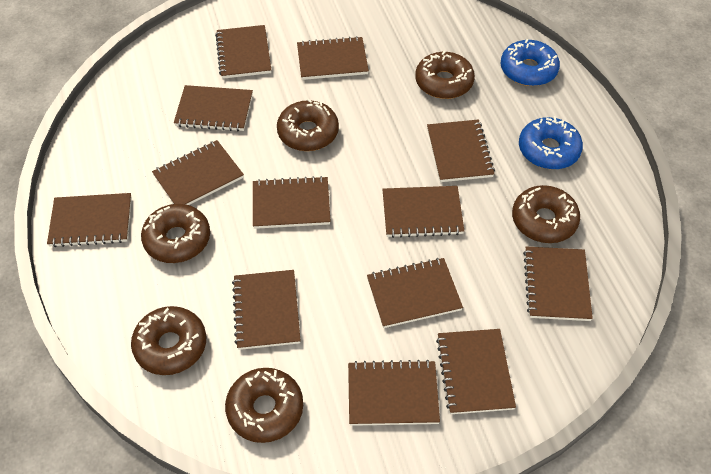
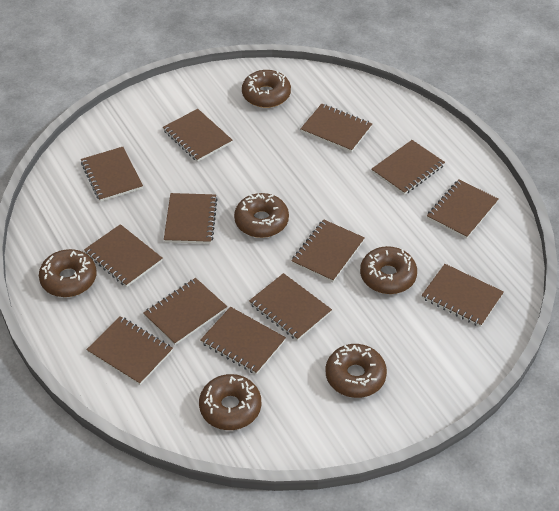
blue donut: 2 -> 0

